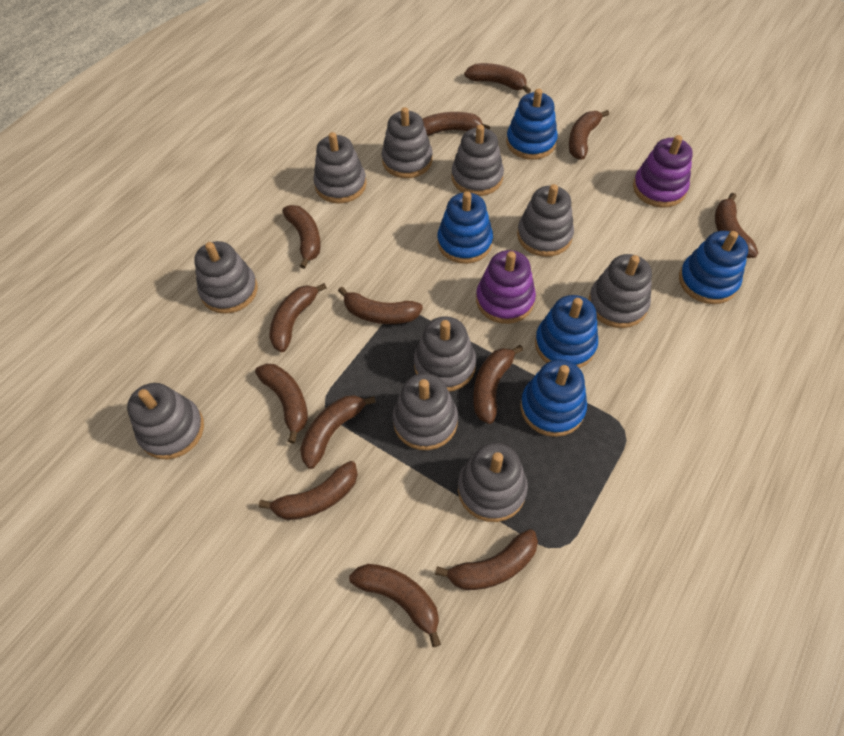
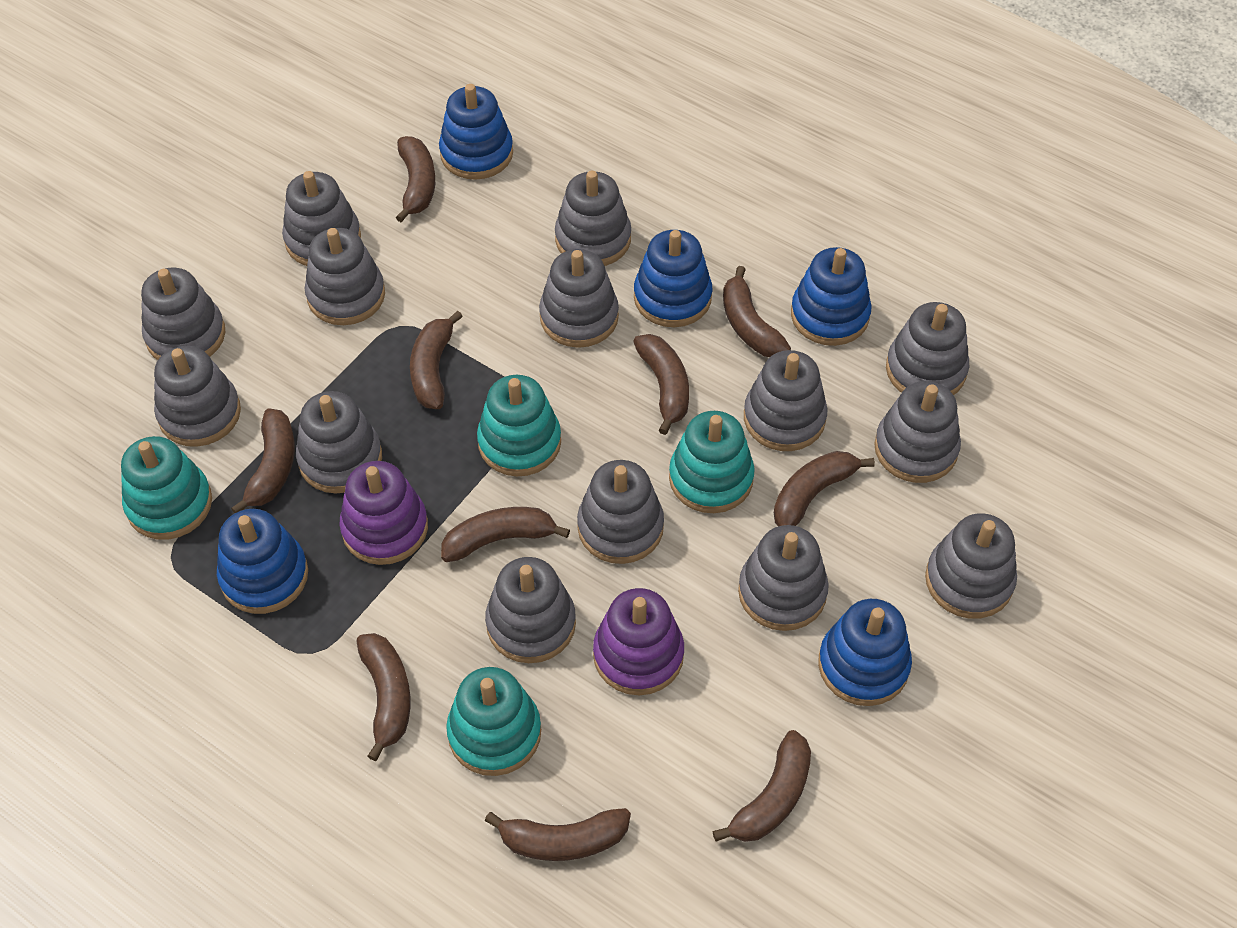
brown banana: 13 -> 10
grey stacking toy: 10 -> 14
turquoise stacking toy: 0 -> 4

